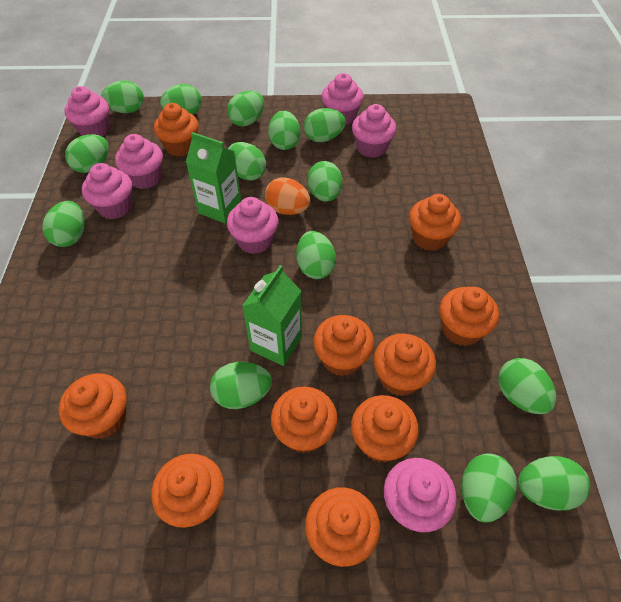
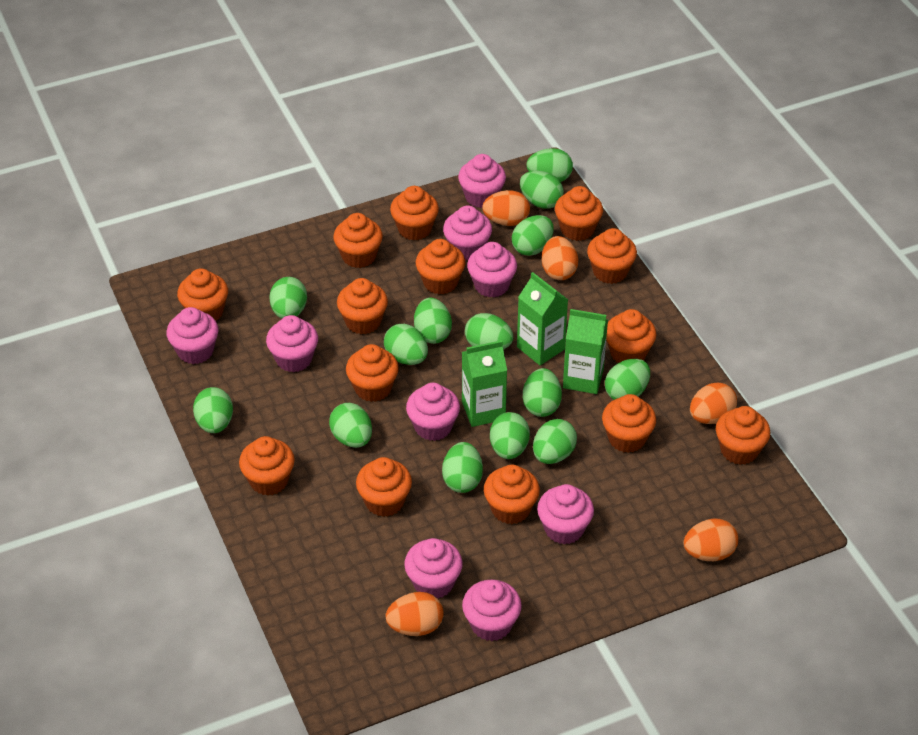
green carton: 2 -> 3
orange cupcake: 10 -> 14
orange egg: 1 -> 5
pink cupcake: 7 -> 9

